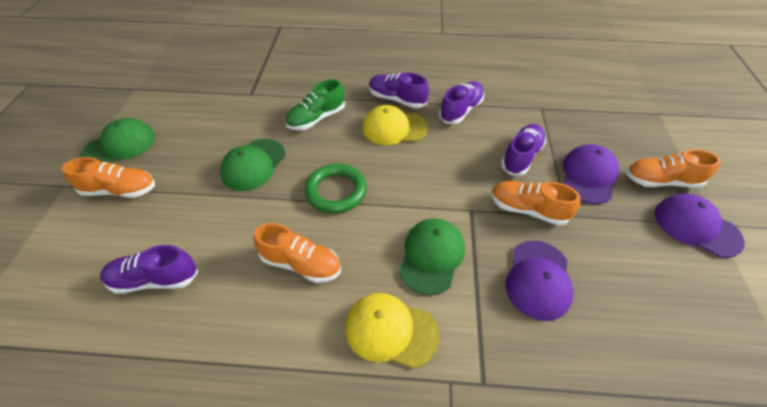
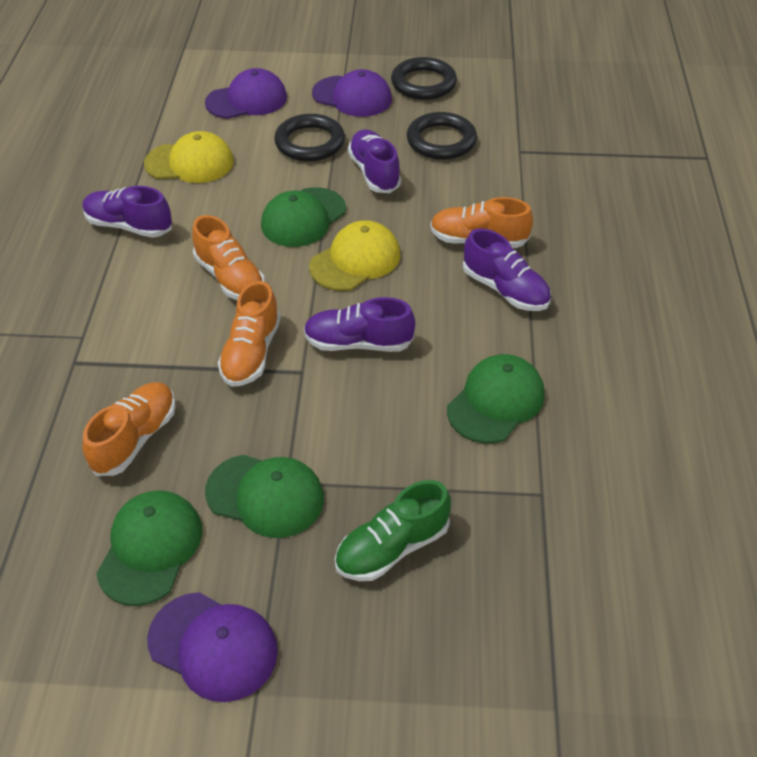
black ring: 0 -> 3
green cap: 3 -> 4
green ring: 1 -> 0

